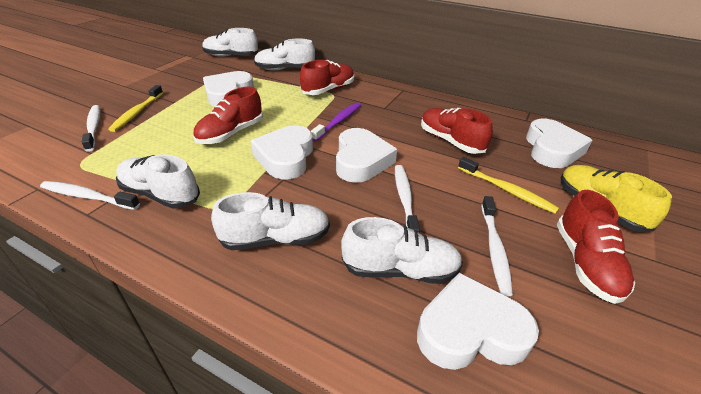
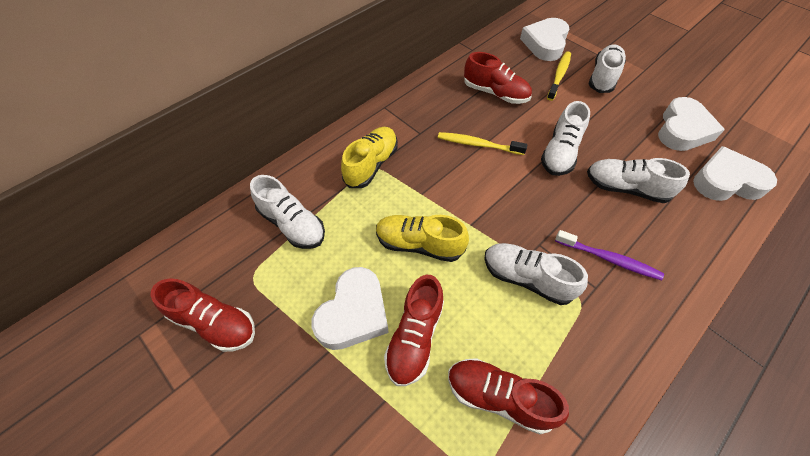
white heart: 5 -> 4
white toothbrush: 4 -> 0
yellow shoe: 1 -> 2

